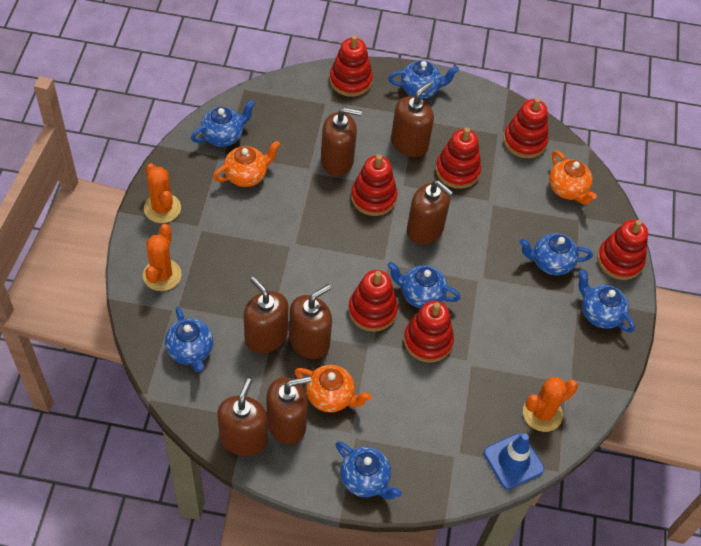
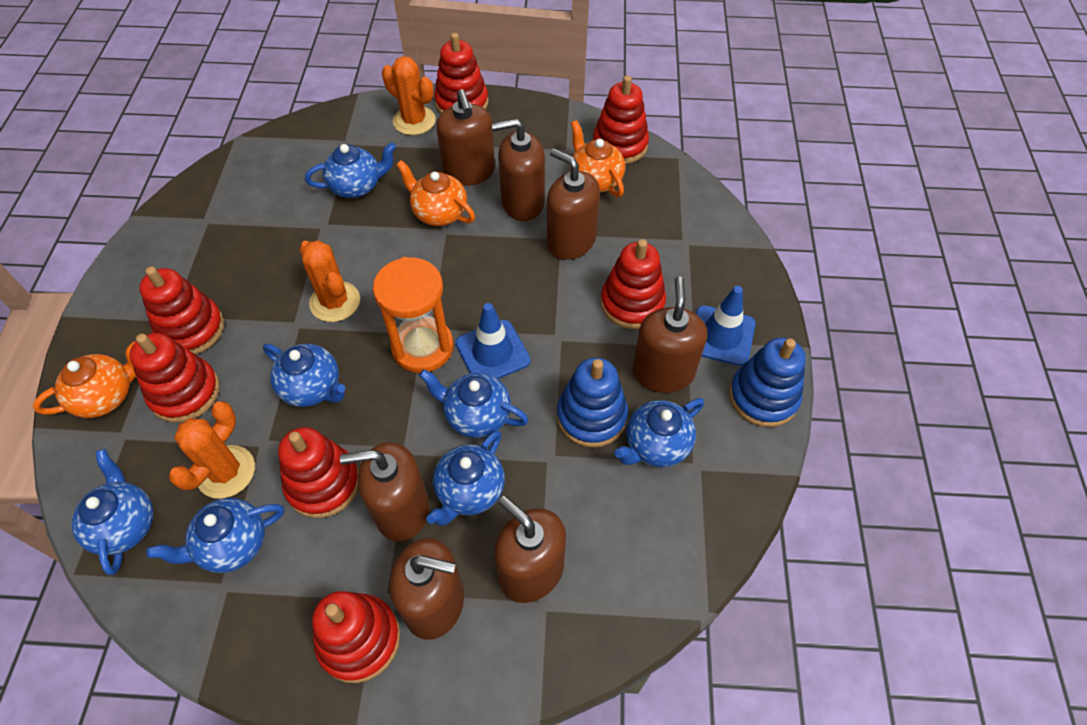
blue stacking toy: 0 -> 2
blue traffic cone: 1 -> 2
orange hourglass: 0 -> 1

